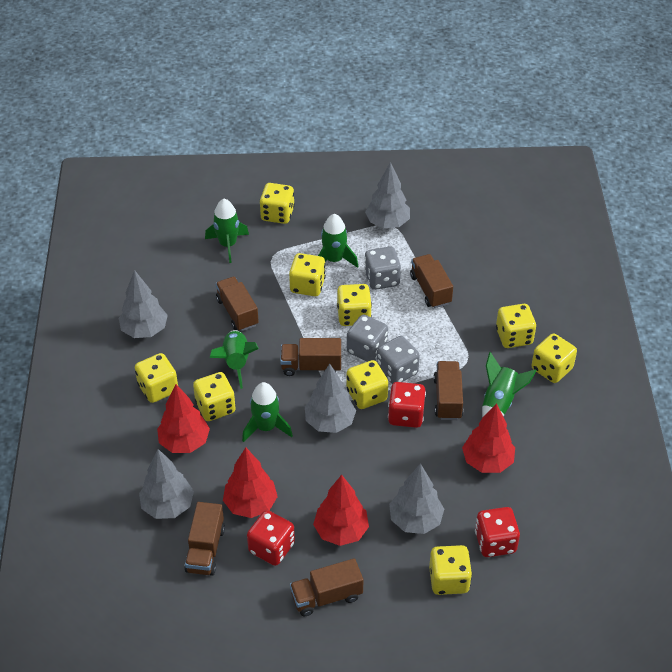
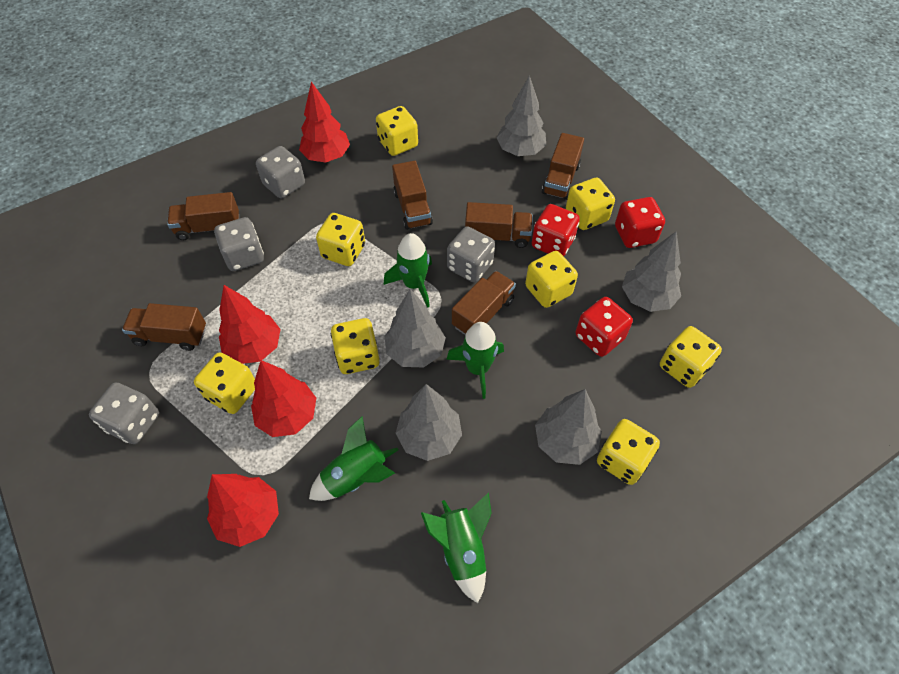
green rocket: 5 -> 4
grey dice: 3 -> 4
yellow dice: 9 -> 8

